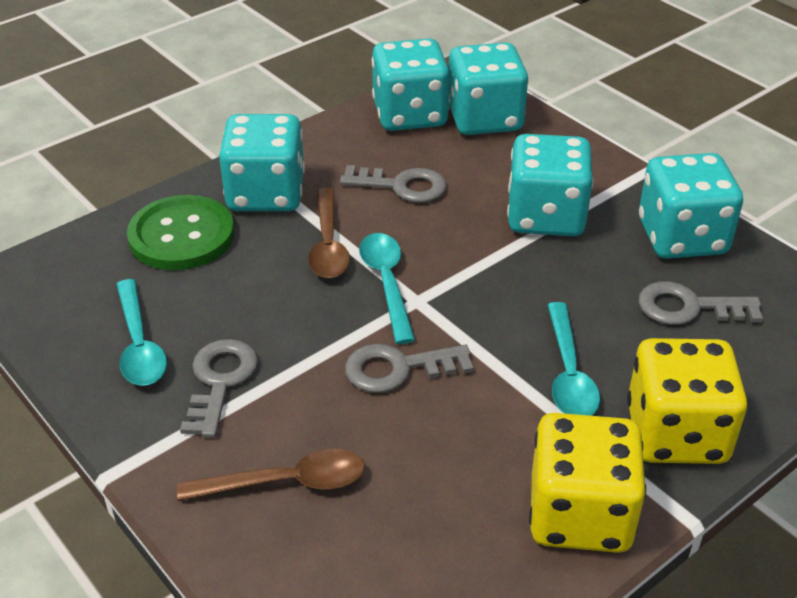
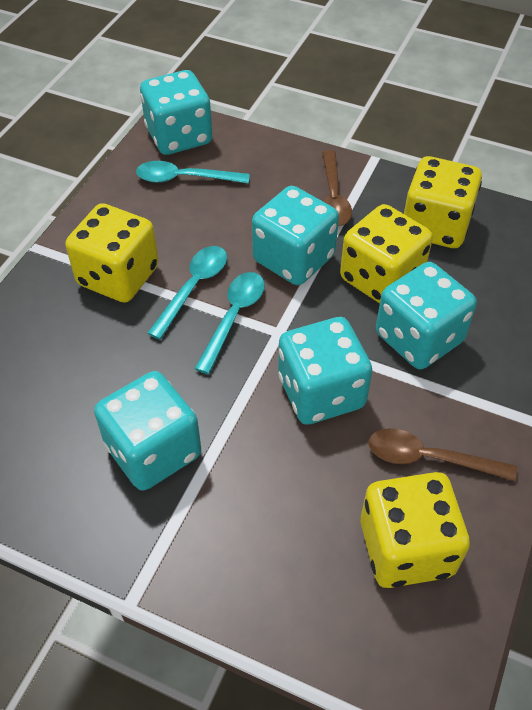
green button: 1 -> 0
grey key: 4 -> 0
yellow dice: 2 -> 4

